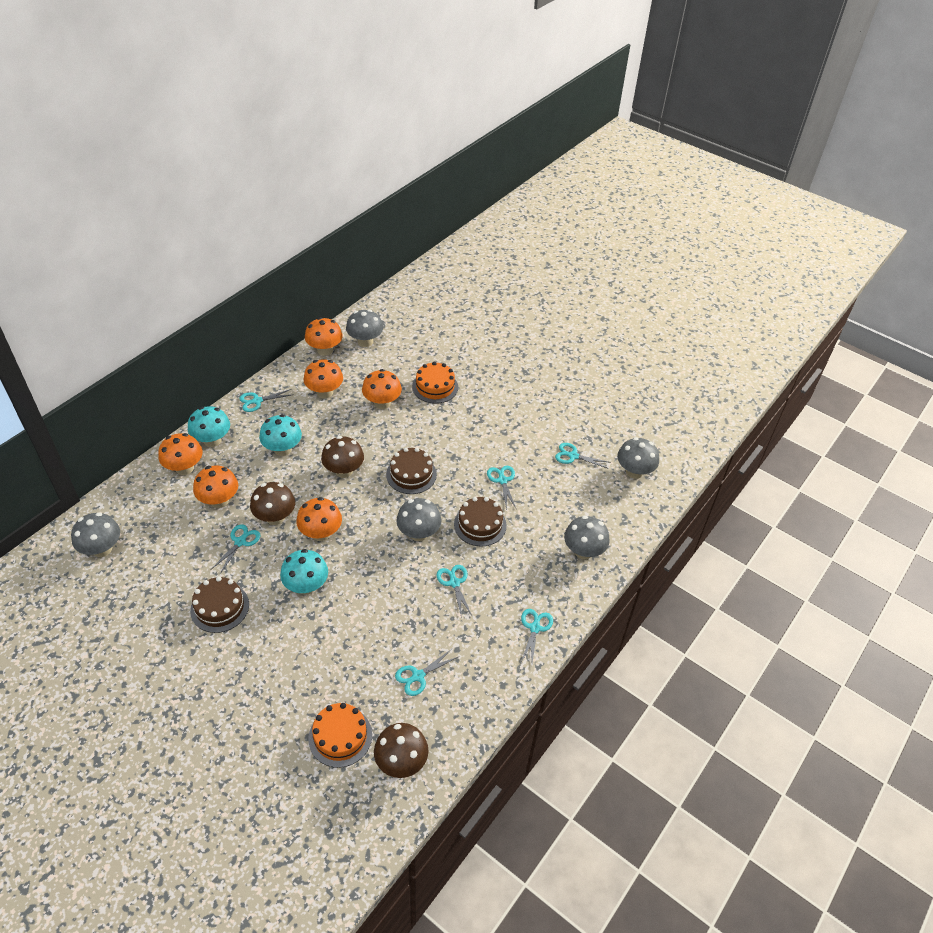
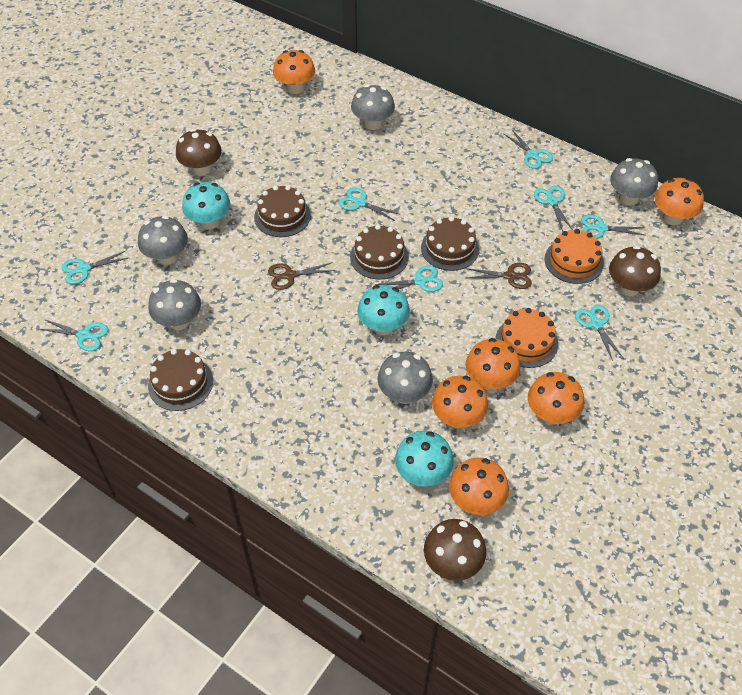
brown cake: 3 -> 4
brown scissors: 0 -> 2
turquoise scissors: 7 -> 8

